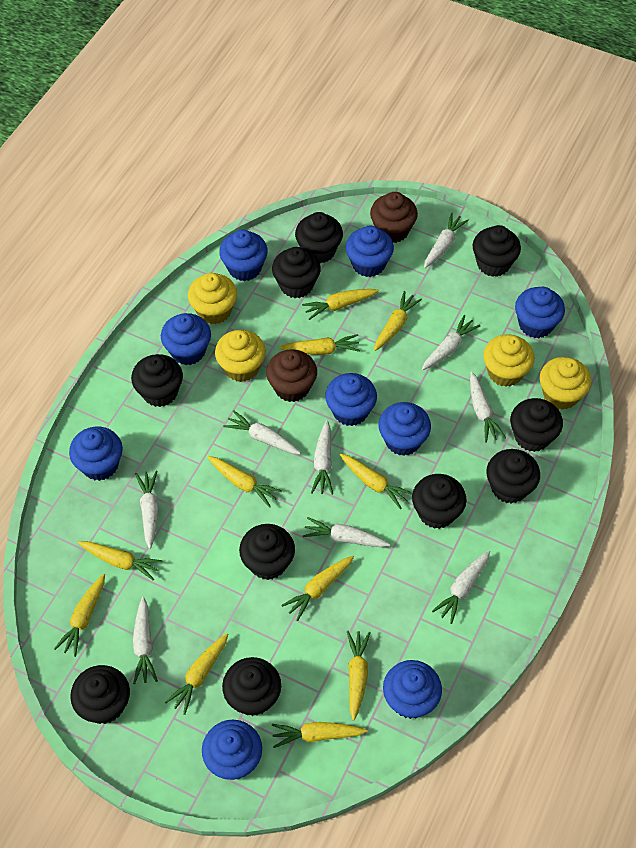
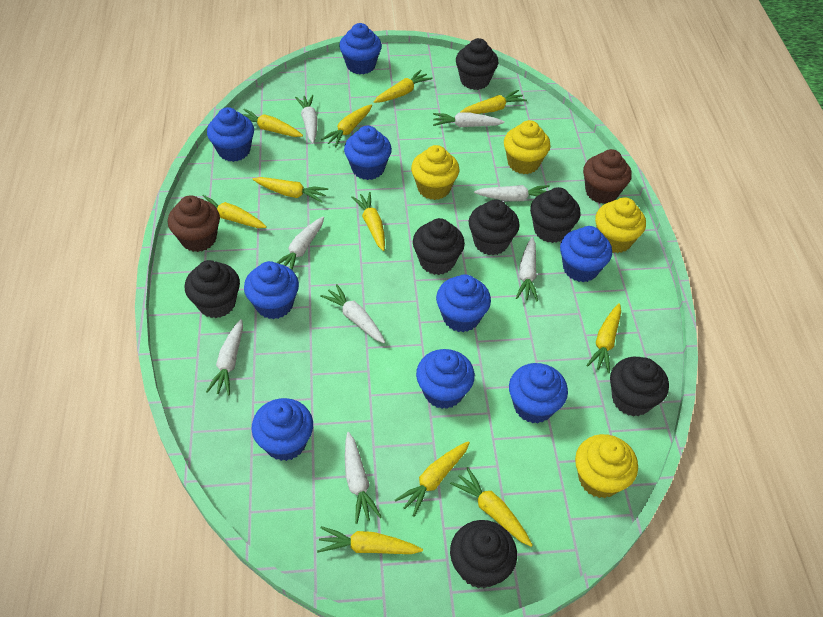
black cupcake: 10 -> 7
white carrot: 9 -> 8

